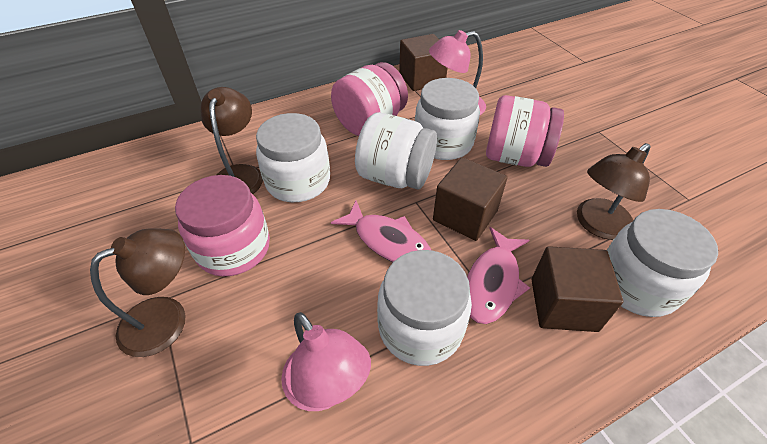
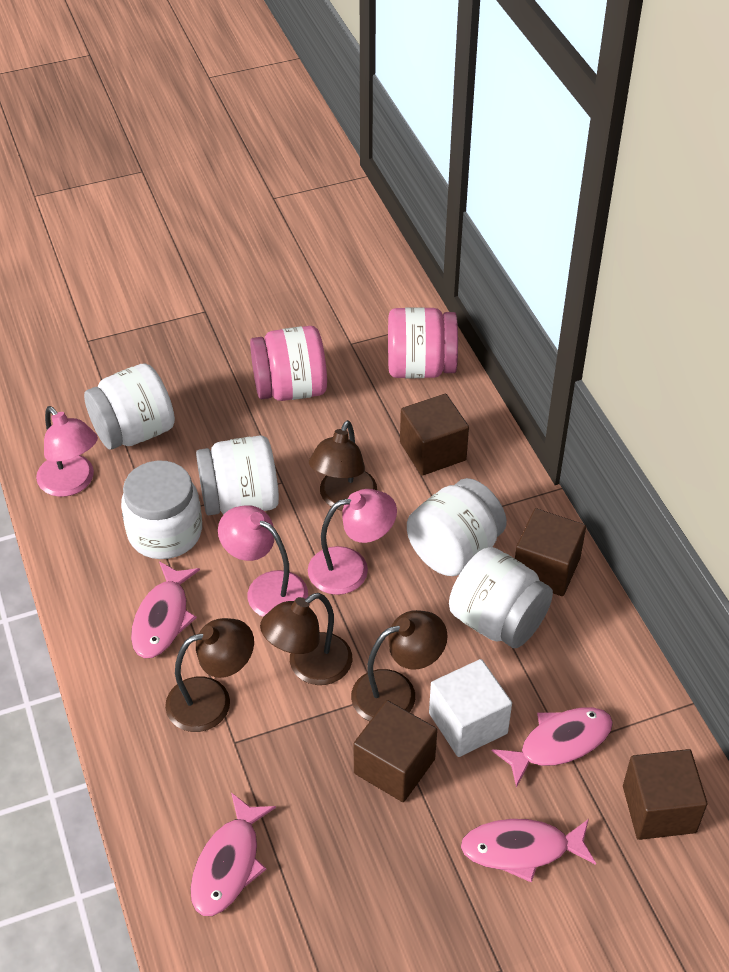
brown cube: 3 -> 4
brown lamp: 3 -> 4
pink fish: 2 -> 4
pink jar: 3 -> 2
pink lamp: 2 -> 3
white cube: 0 -> 1

